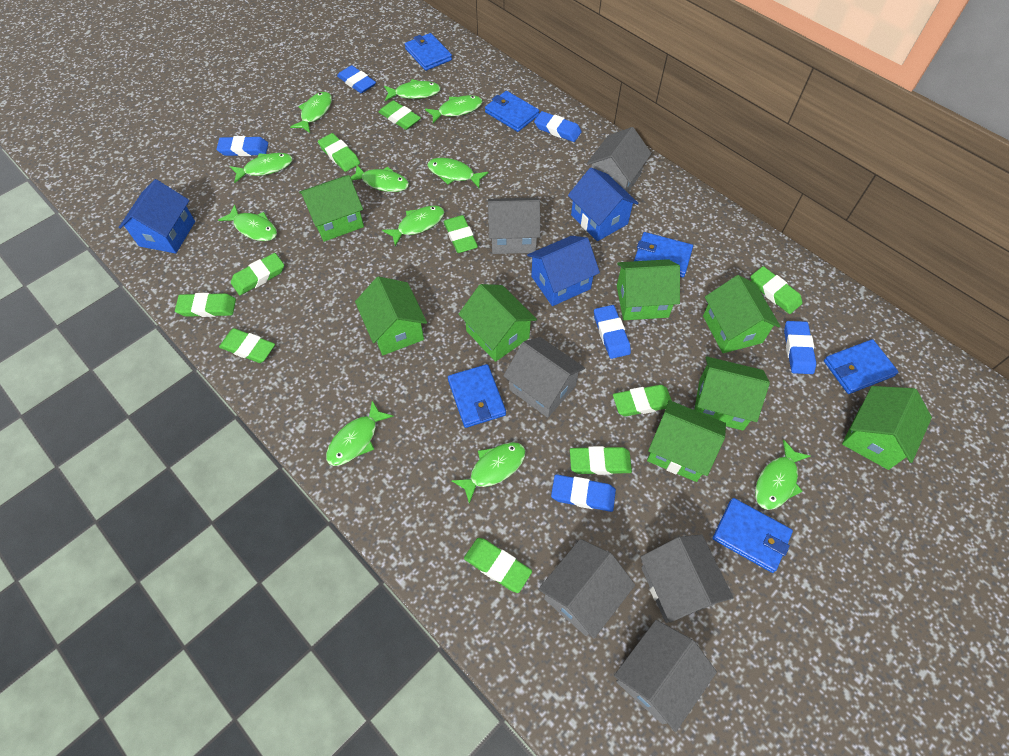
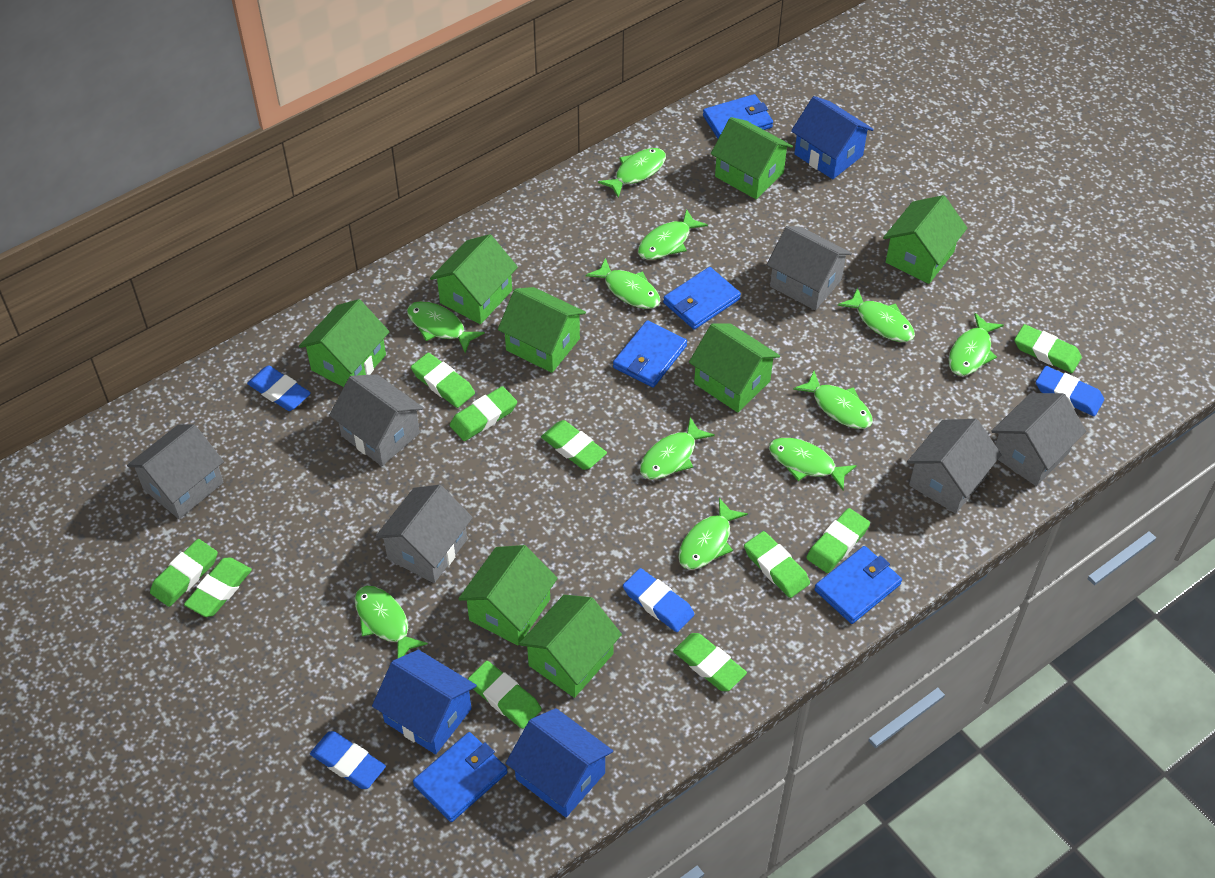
blue eraser: 6 -> 4
blue wallet: 6 -> 5

